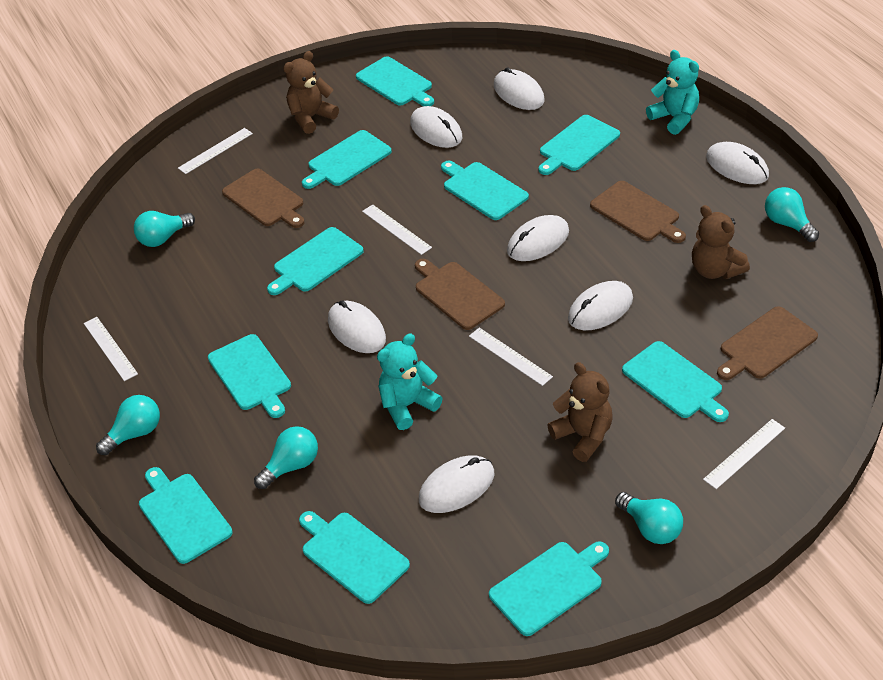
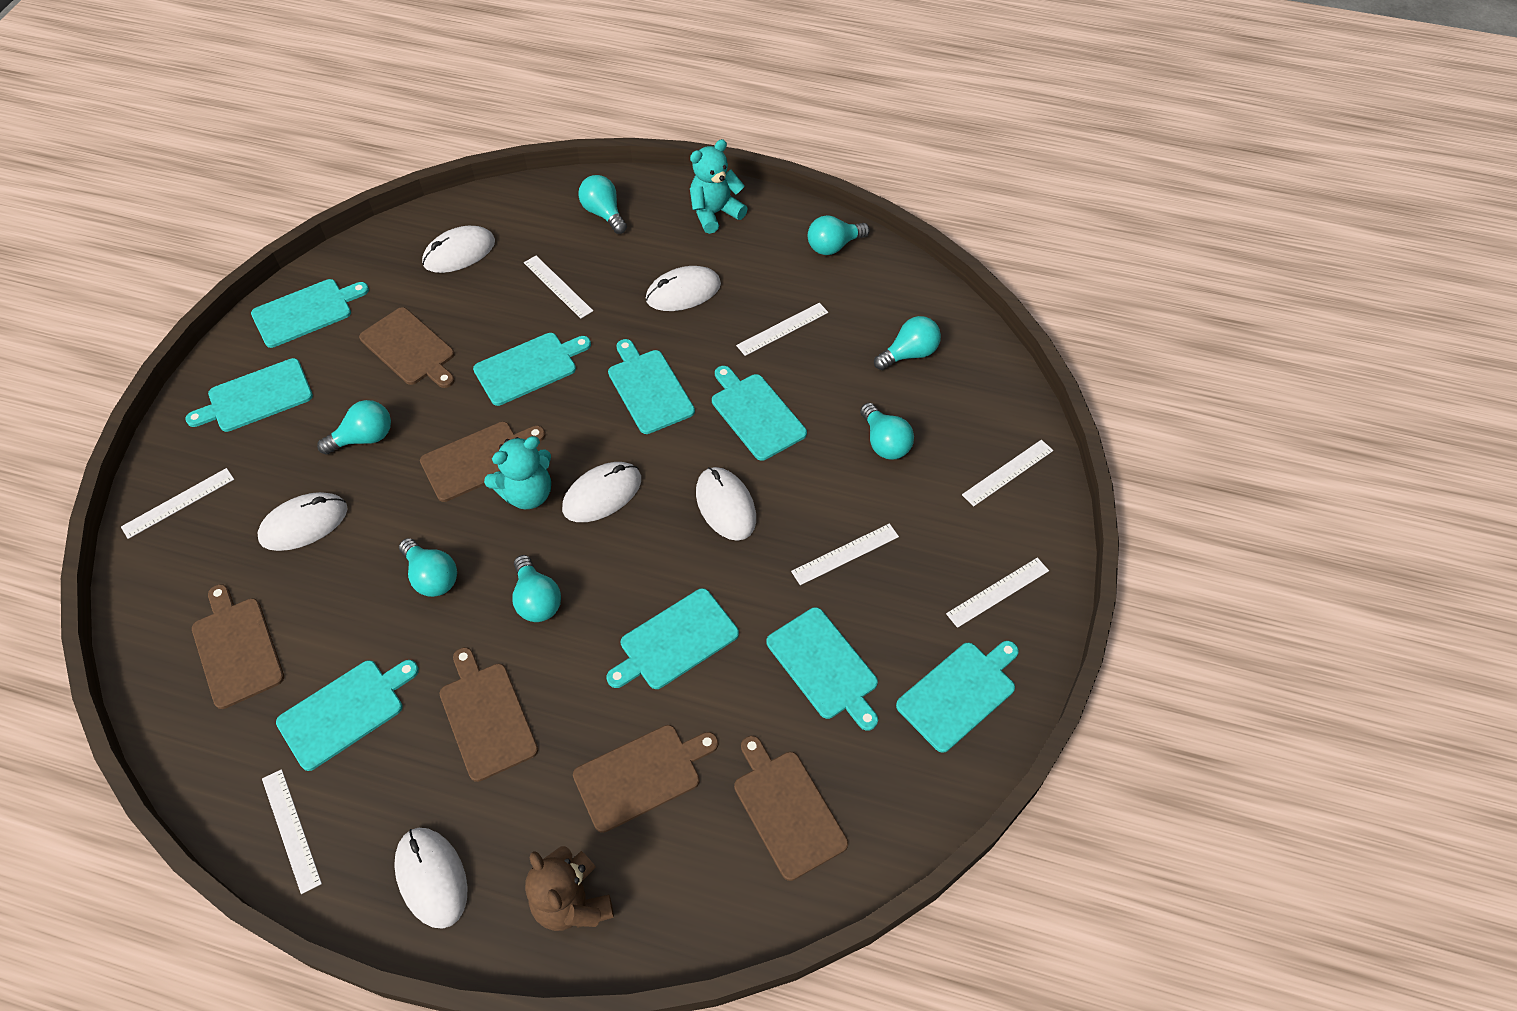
brown cutting board: 4 -> 6
brown teddy bear: 3 -> 1
turquoise cutting board: 10 -> 9
turquoise light bulb: 5 -> 7
white mouse: 7 -> 6
white ruler: 5 -> 7

